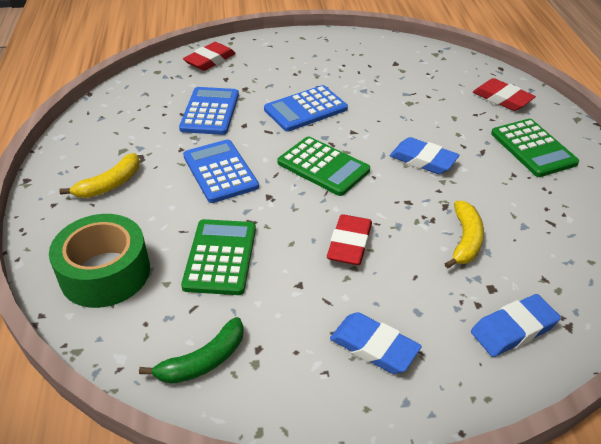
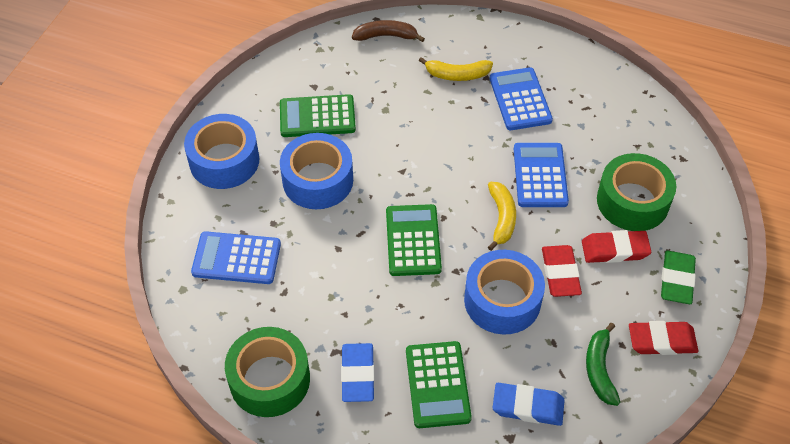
blue eraser: 3 -> 2
blue tape: 0 -> 3
brown banana: 0 -> 1
green eraser: 0 -> 1
green tape: 1 -> 2

